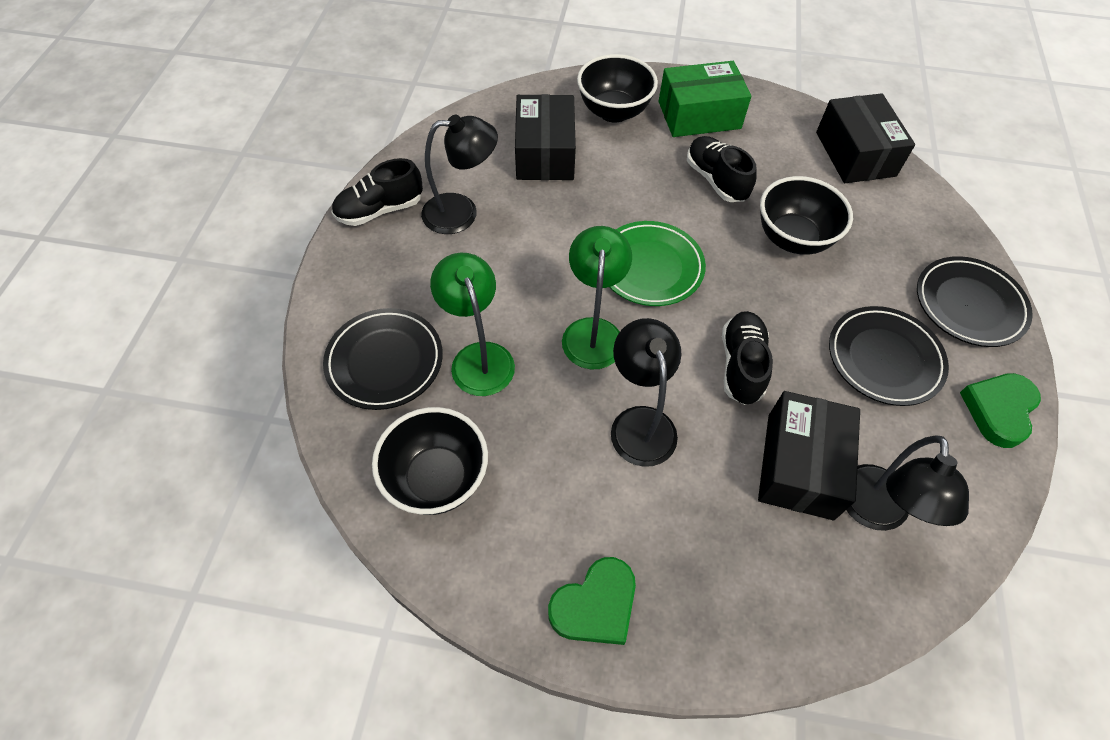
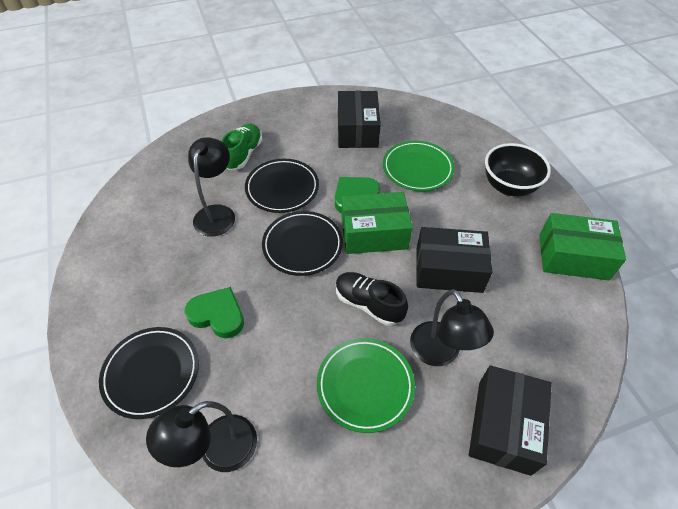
black bowl: 3 -> 1
black shoe: 3 -> 1
green box: 1 -> 2
green lamp: 2 -> 0
green plate: 1 -> 2
green shoe: 0 -> 1

